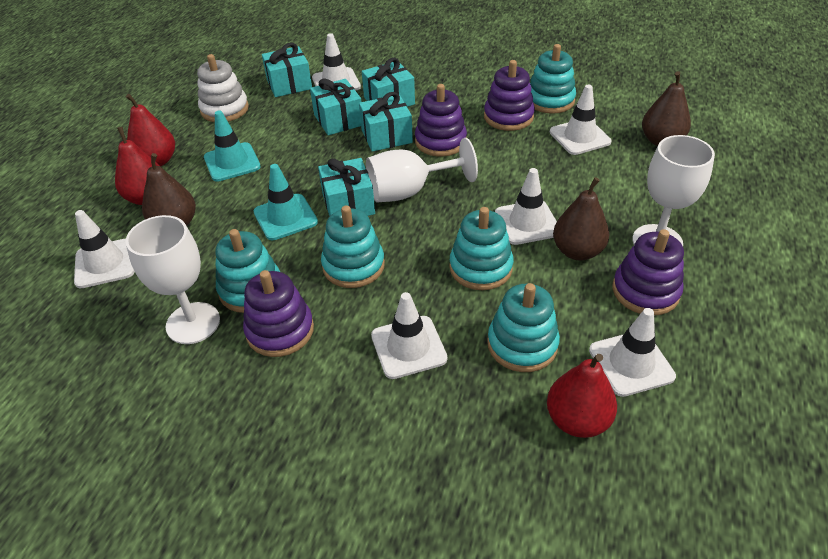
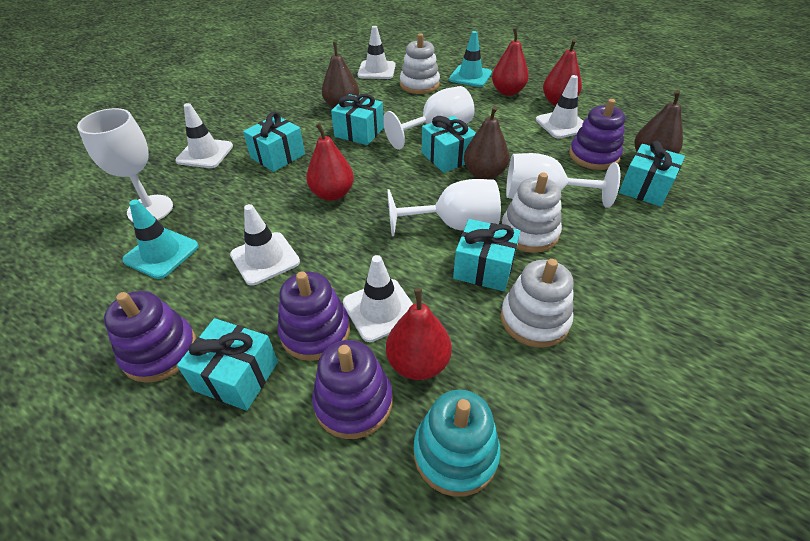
red pear: 3 -> 4
turquoise gift: 5 -> 6
turquoise stacking toy: 5 -> 1
white goblet: 3 -> 4
white stacking toy: 1 -> 3
white traffic cone: 6 -> 5

